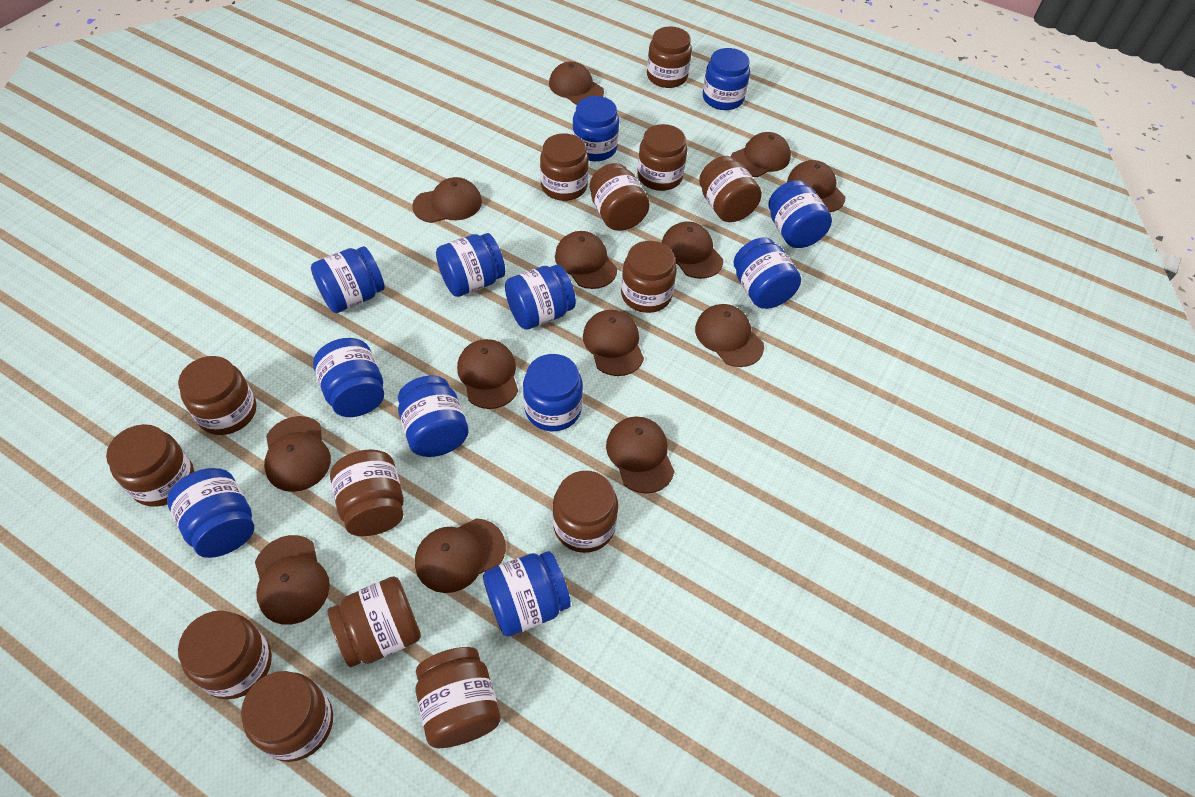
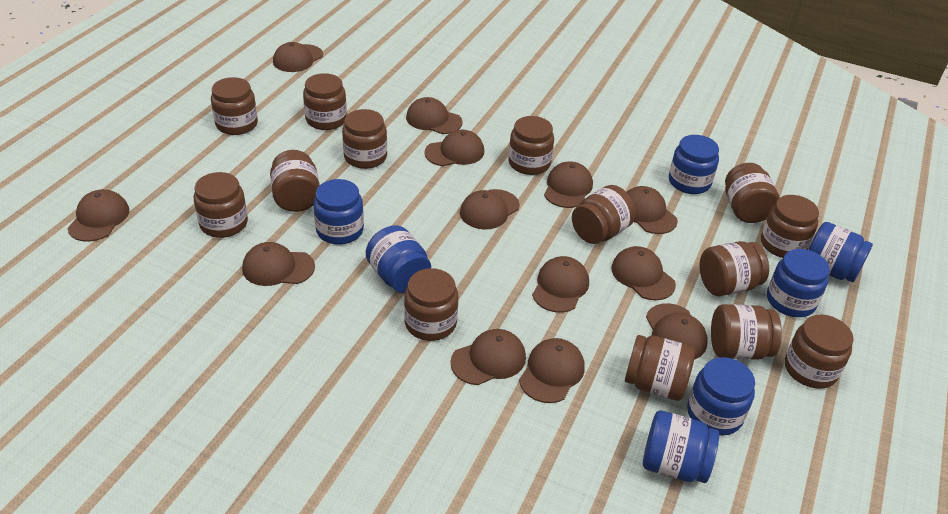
blue jar: 12 -> 7

